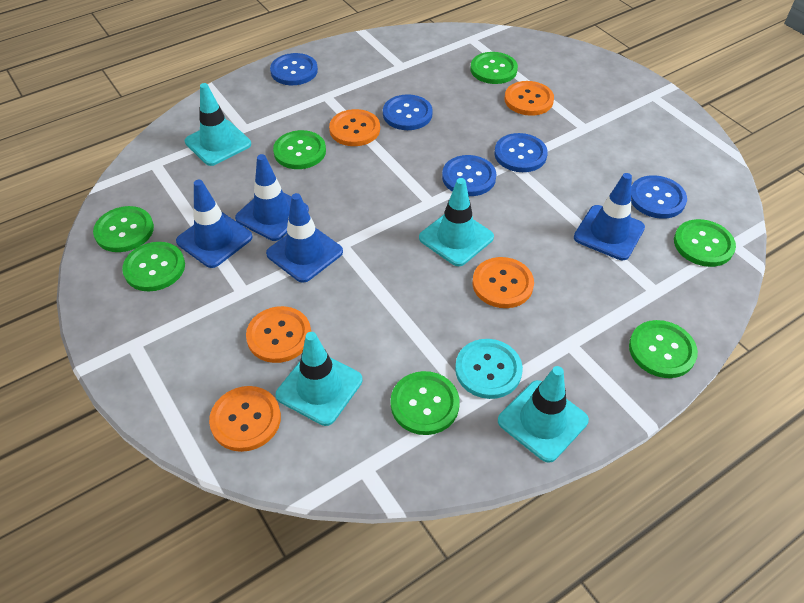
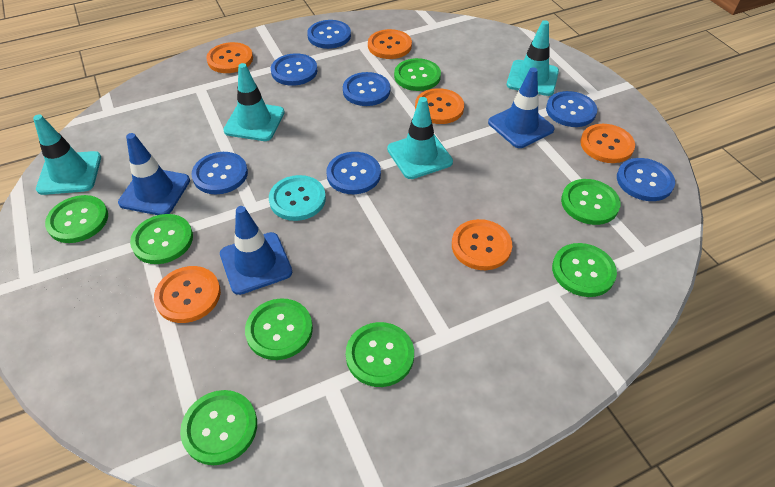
blue button: 5 -> 7
blue traffic cone: 4 -> 3
green button: 7 -> 8
orange button: 5 -> 6

